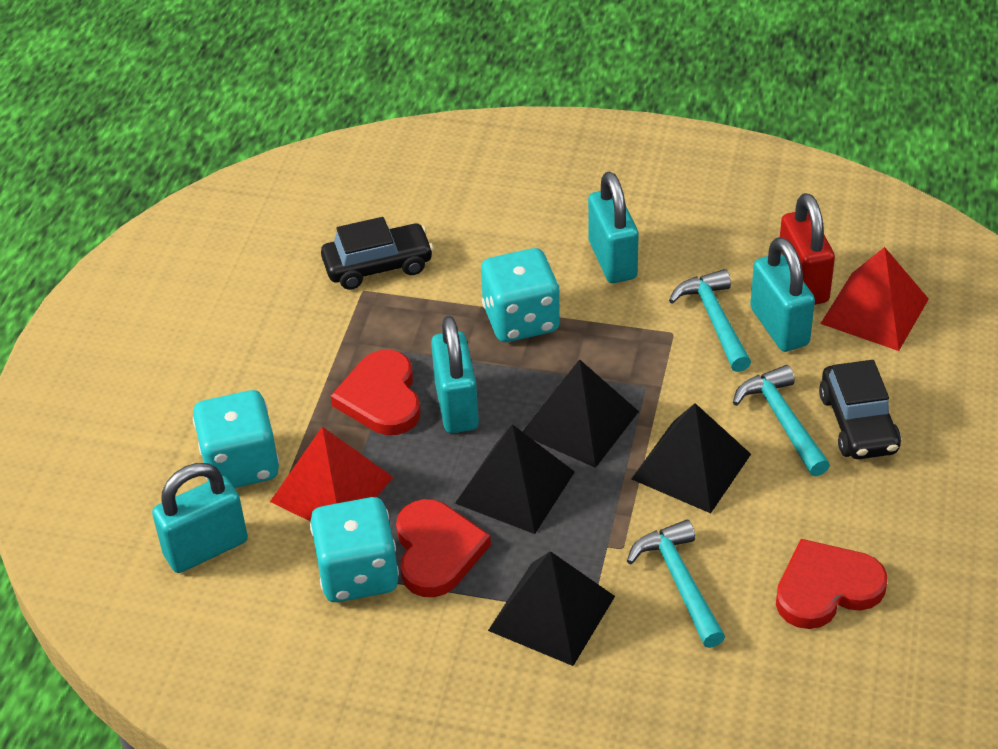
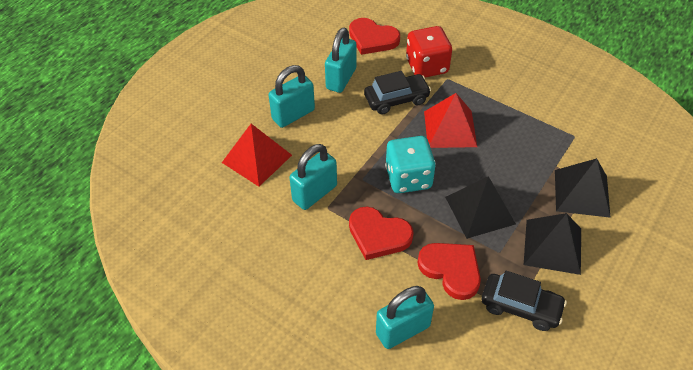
black pyramid: 4 -> 3
red dice: 0 -> 1
red padlock: 1 -> 0
turquoise dice: 3 -> 1
turquoise hammer: 3 -> 0

